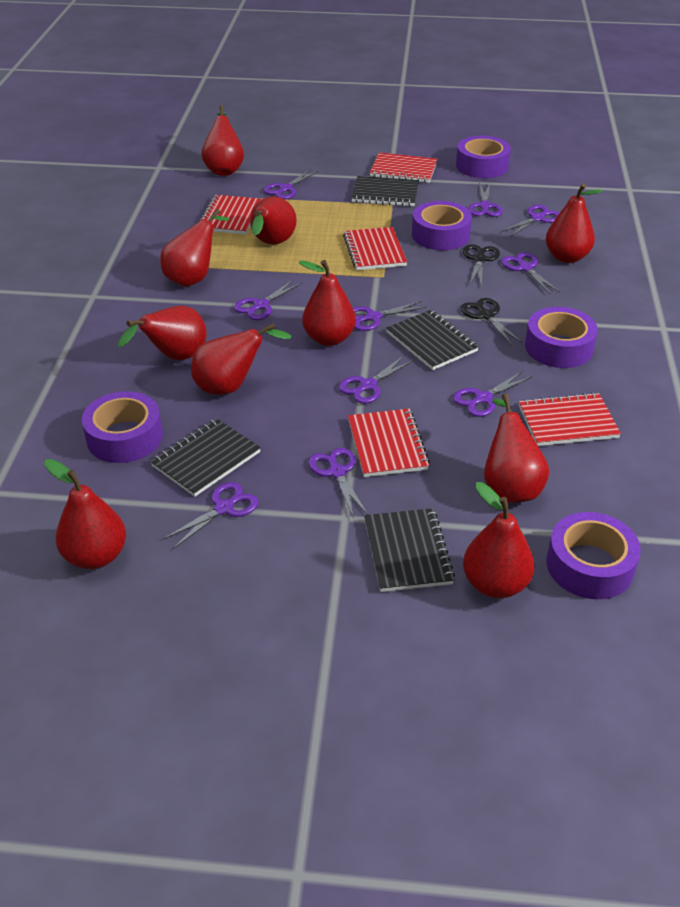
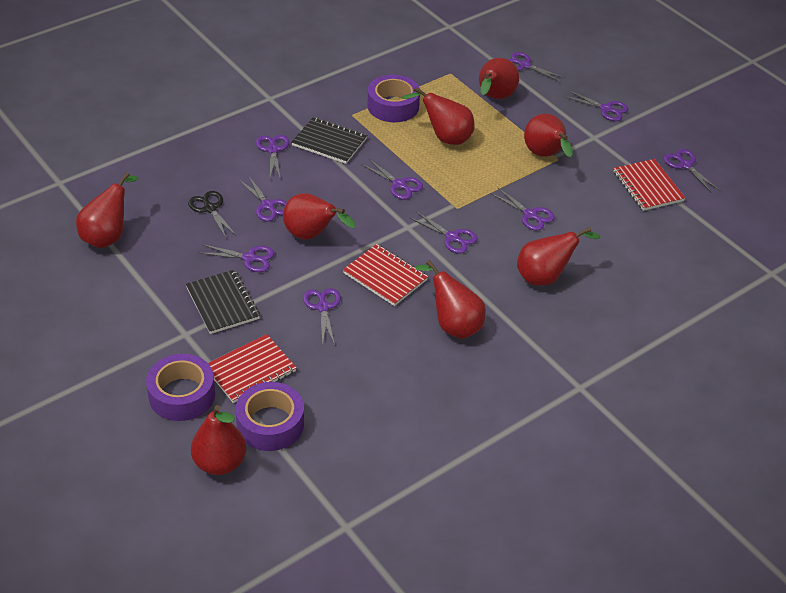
black notebook: 4 -> 2
black scissors: 2 -> 1
purple tape: 5 -> 3
red notebook: 5 -> 3
red pear: 10 -> 8

